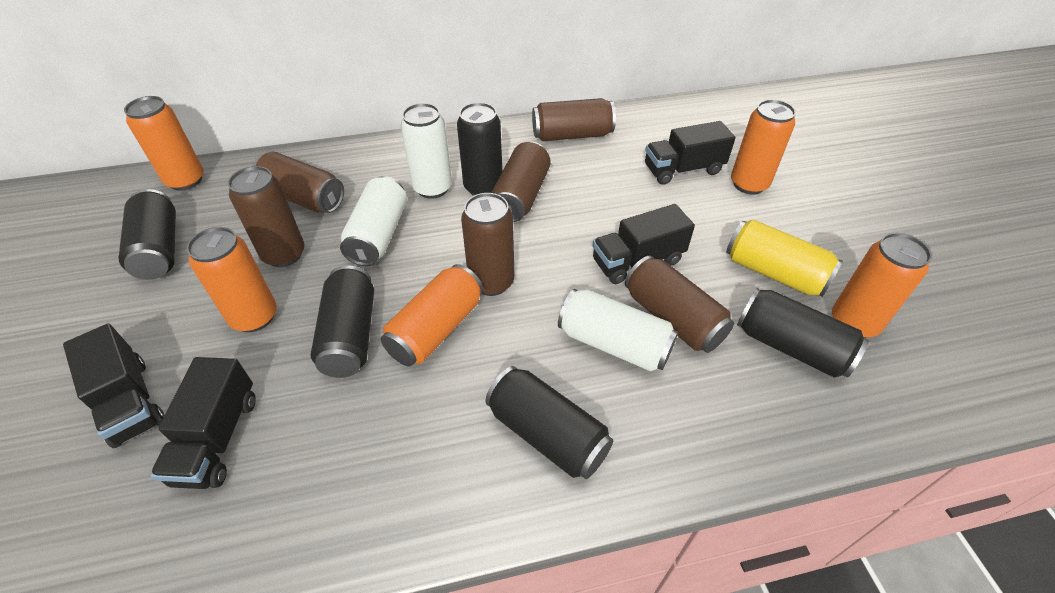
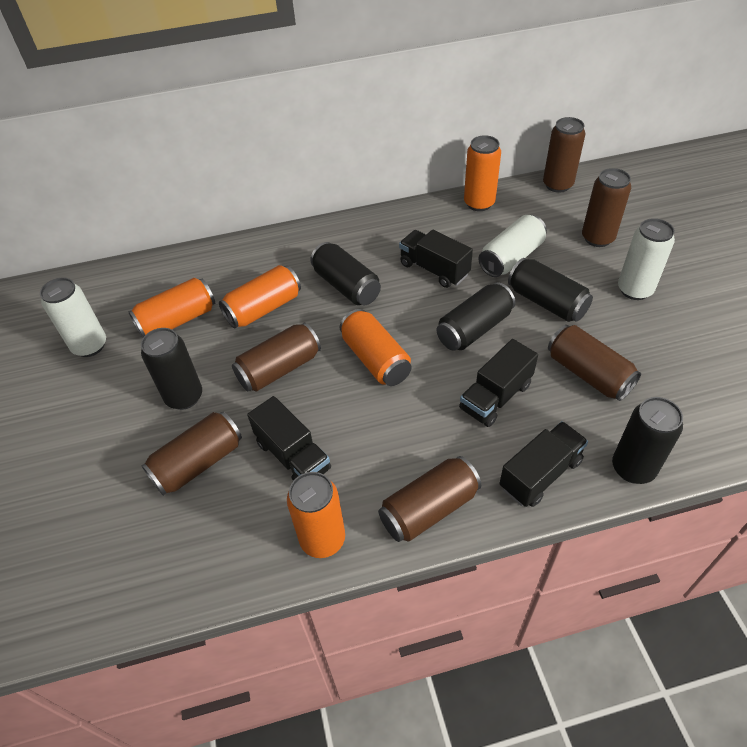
yellow can: 1 -> 0

